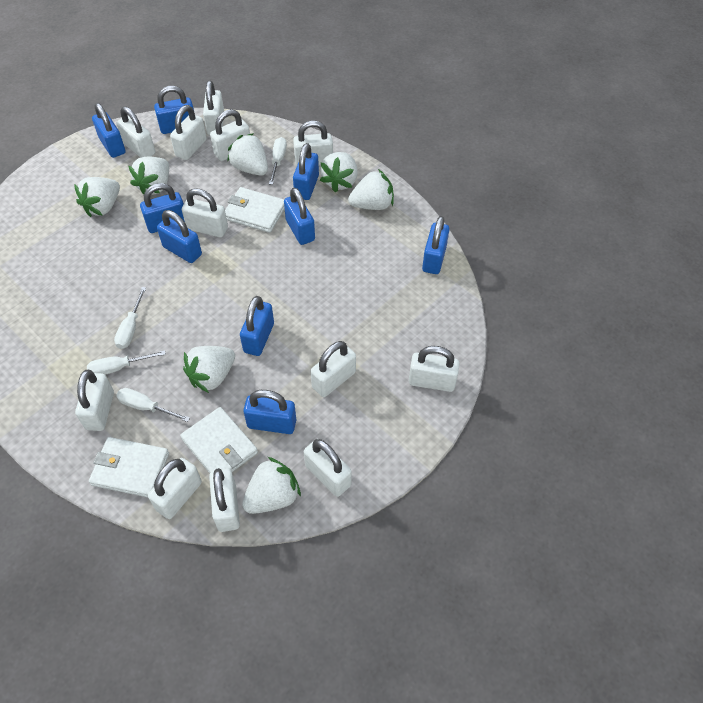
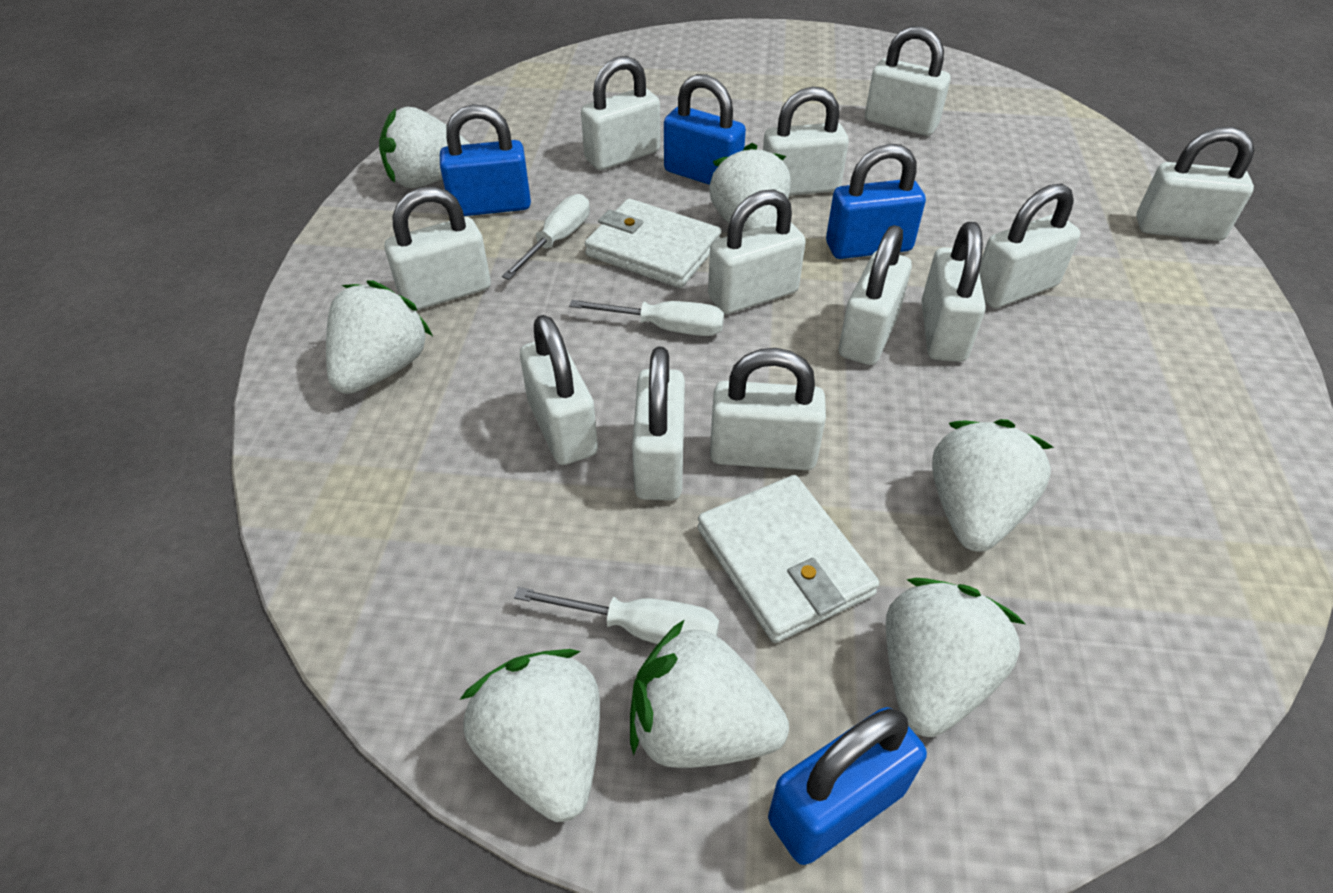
blue padlock: 9 -> 4
white screwdriver: 4 -> 3
white wallet: 3 -> 2

